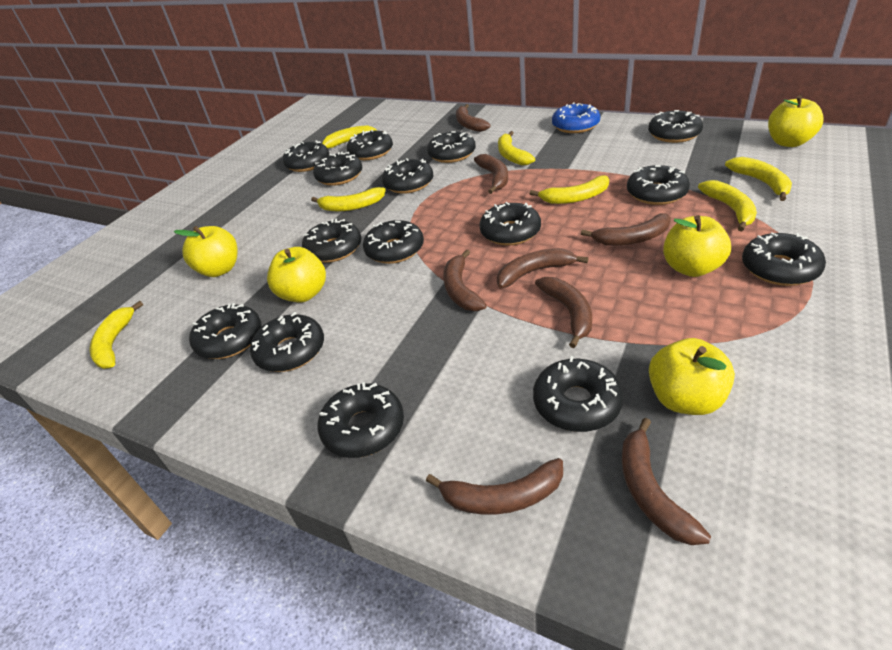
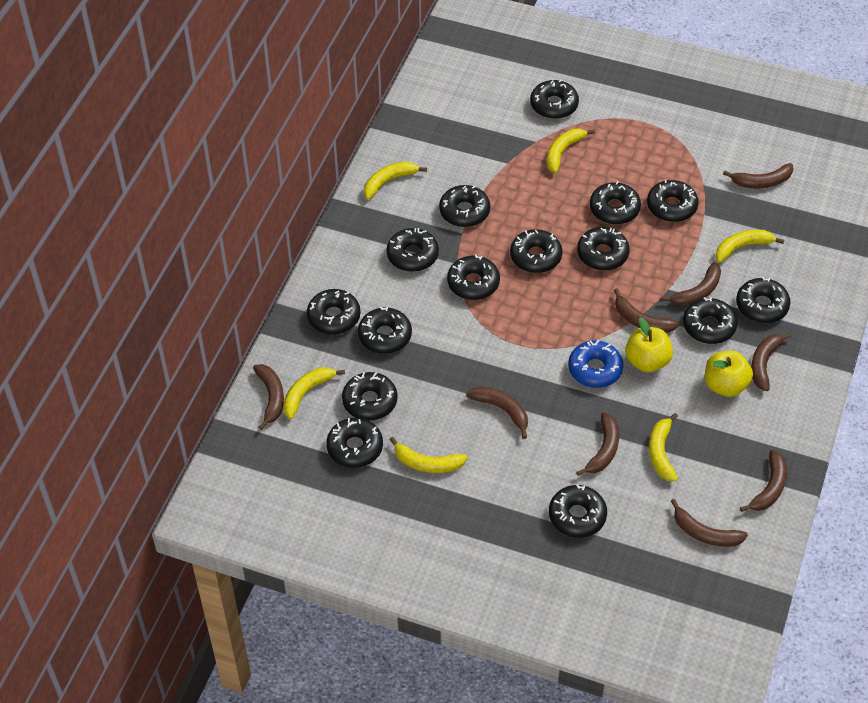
brown banana: 8 -> 9
yellow apple: 5 -> 2
yellow banana: 7 -> 6

